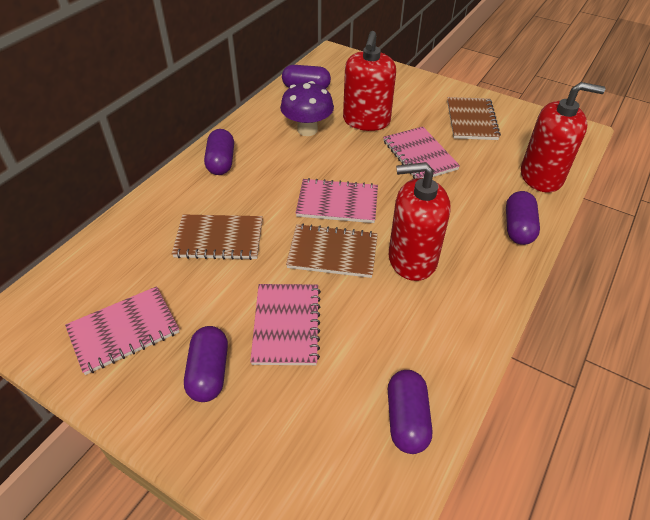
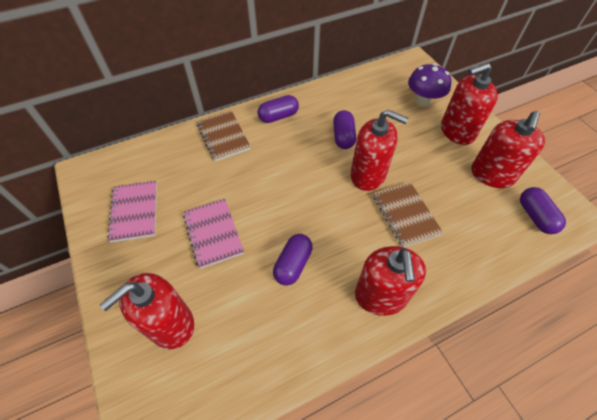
brown notebook: 3 -> 2
pink notebook: 4 -> 2
purple capsule: 5 -> 4
red soap dispenser: 3 -> 5

